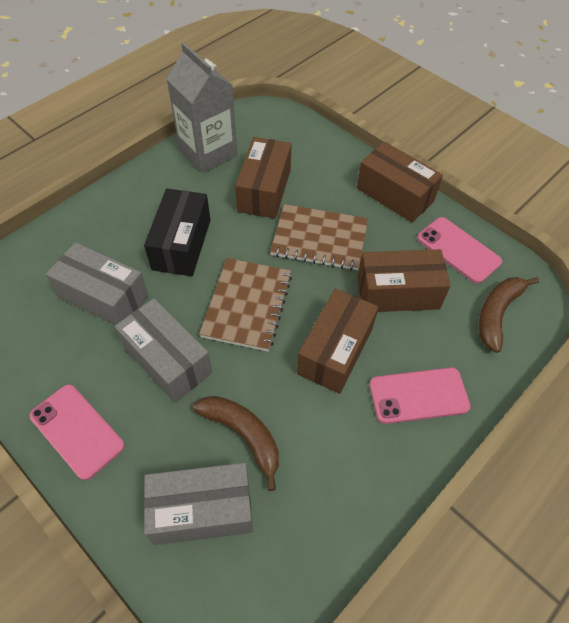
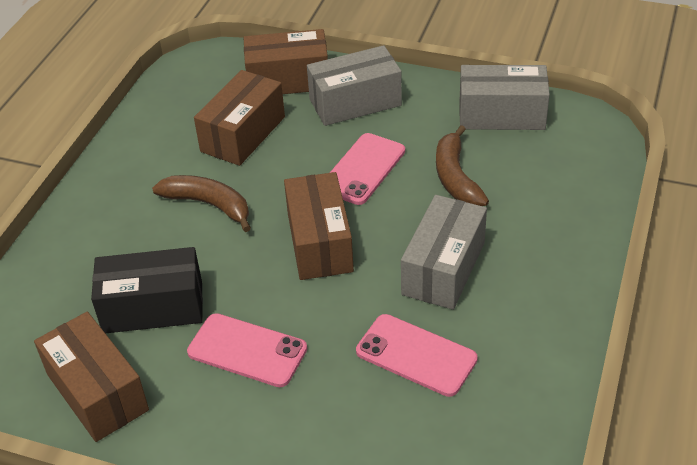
brown notebook: 2 -> 0
grey carton: 1 -> 0

